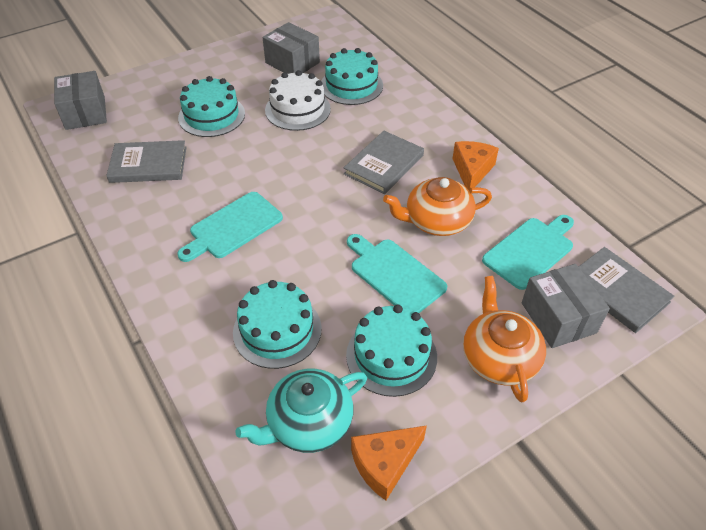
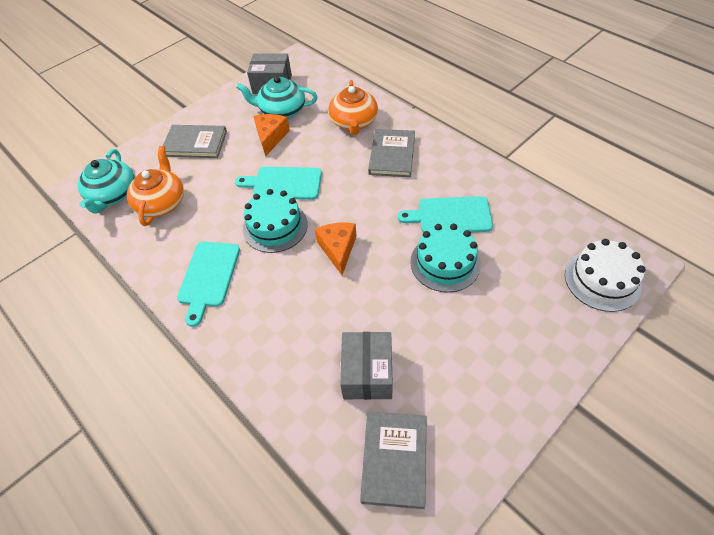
grey box: 3 -> 2
turquoise cake: 4 -> 2
turquoise teapot: 1 -> 2

